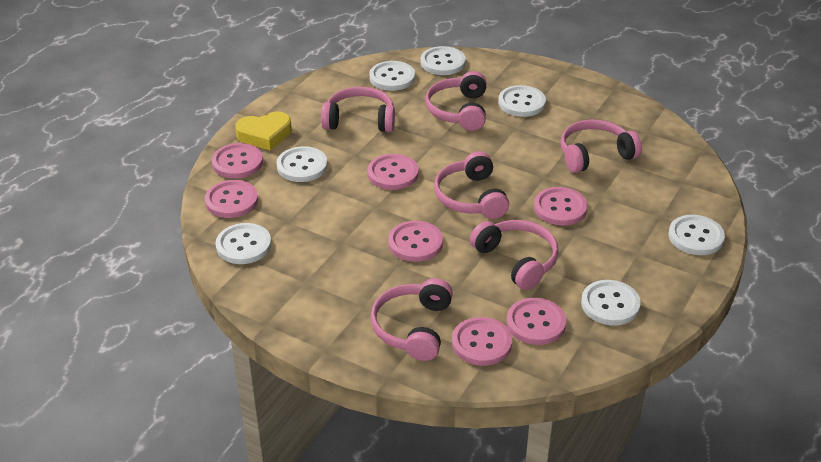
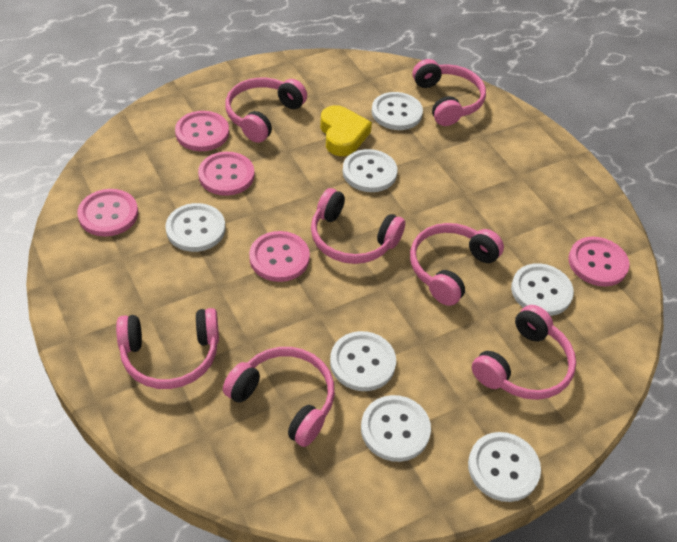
pink button: 7 -> 5
pink headphones: 6 -> 7

